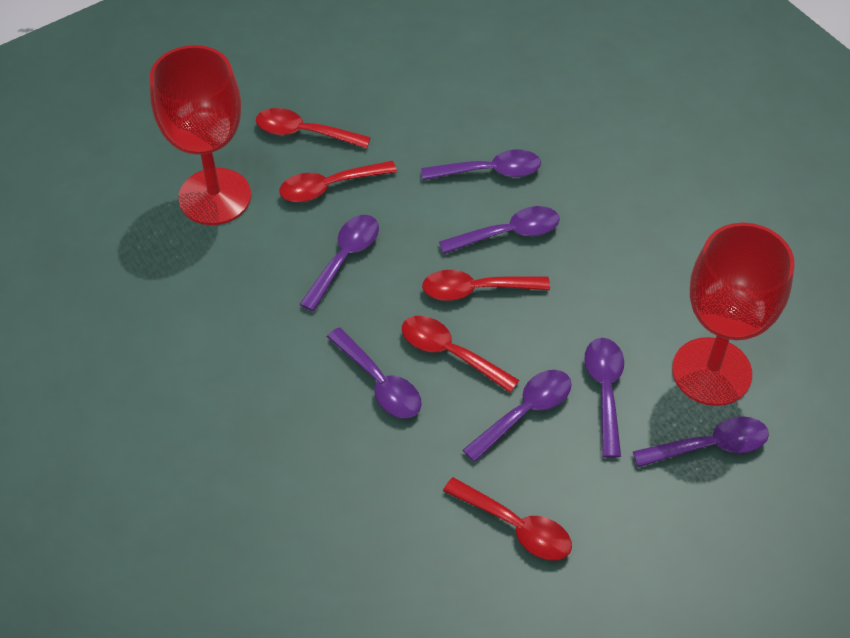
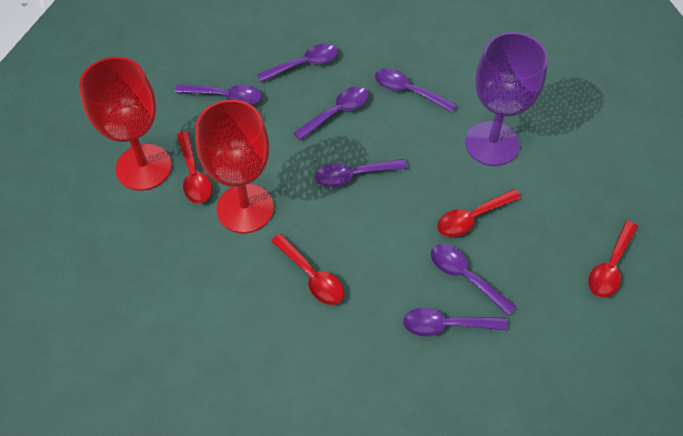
purple goblet: 0 -> 1
red spoon: 5 -> 4

